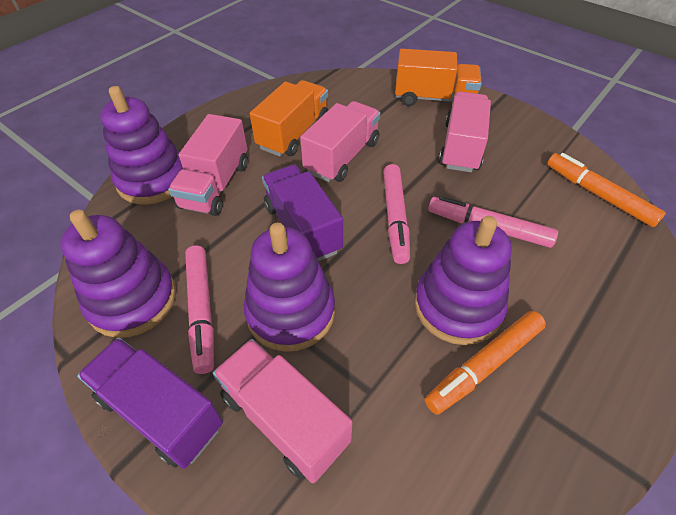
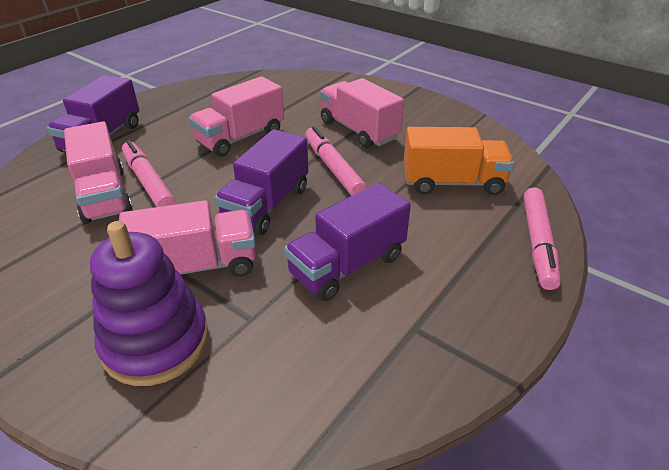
orange marker: 2 -> 0
orange truck: 2 -> 1
purple stacking toy: 4 -> 1
purple truck: 2 -> 3

